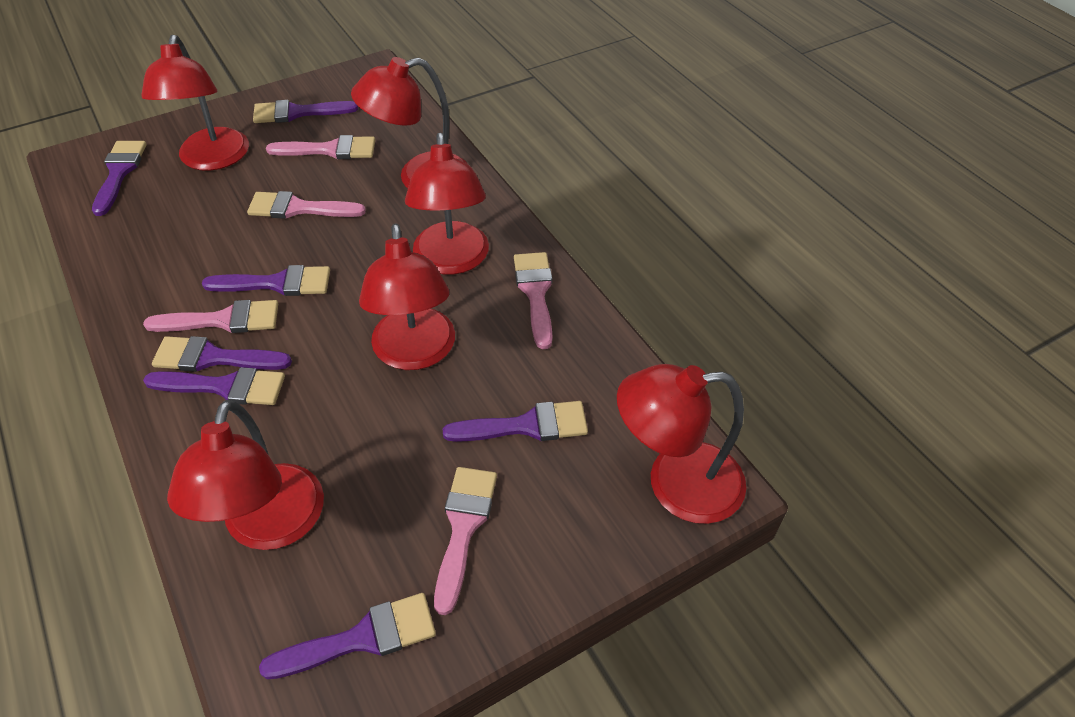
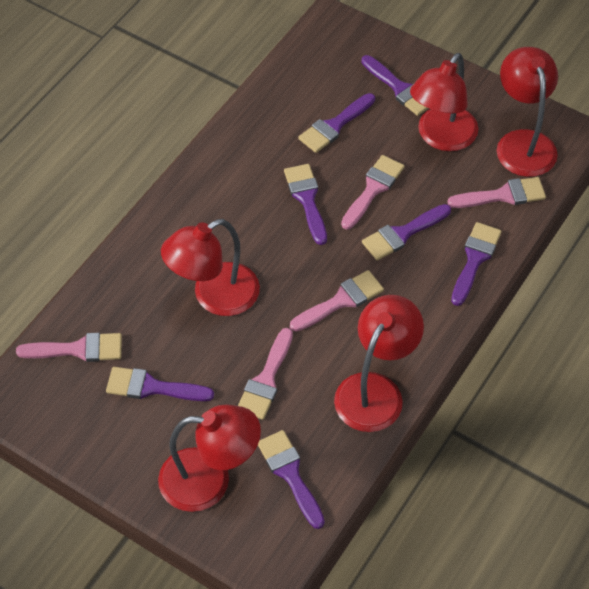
red lamp: 6 -> 5

